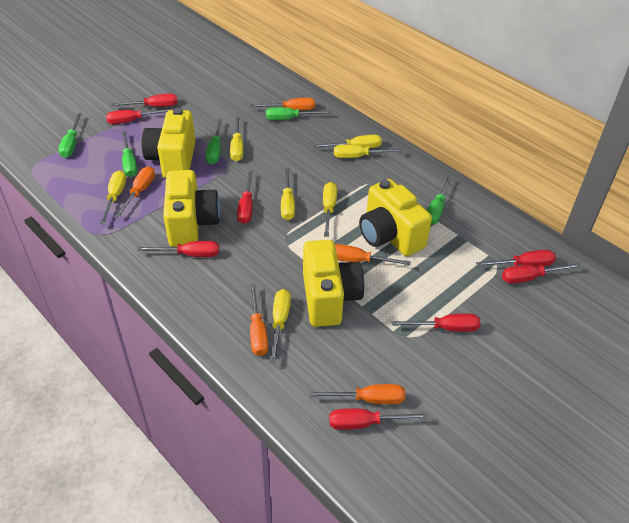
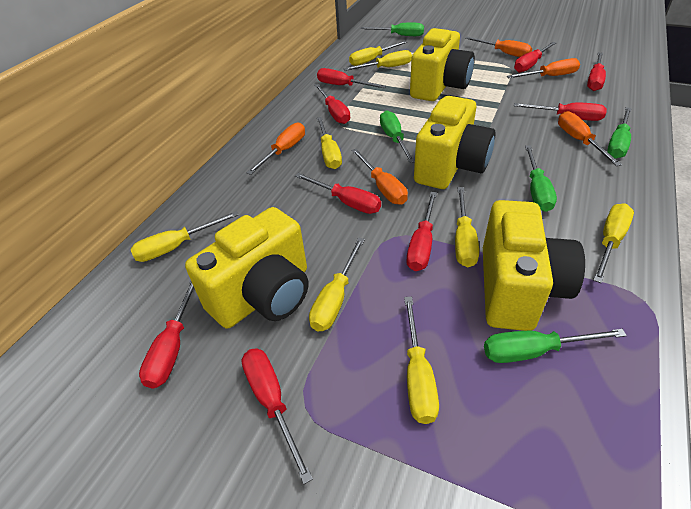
red screwdriver: 8 -> 9
yellow screwdriver: 7 -> 8

